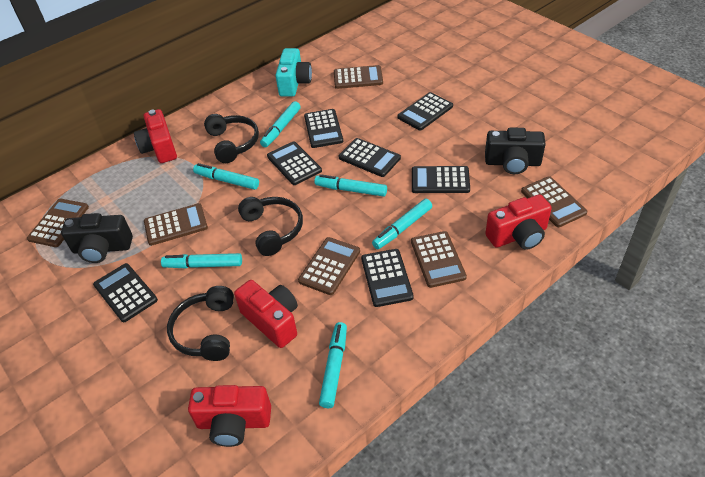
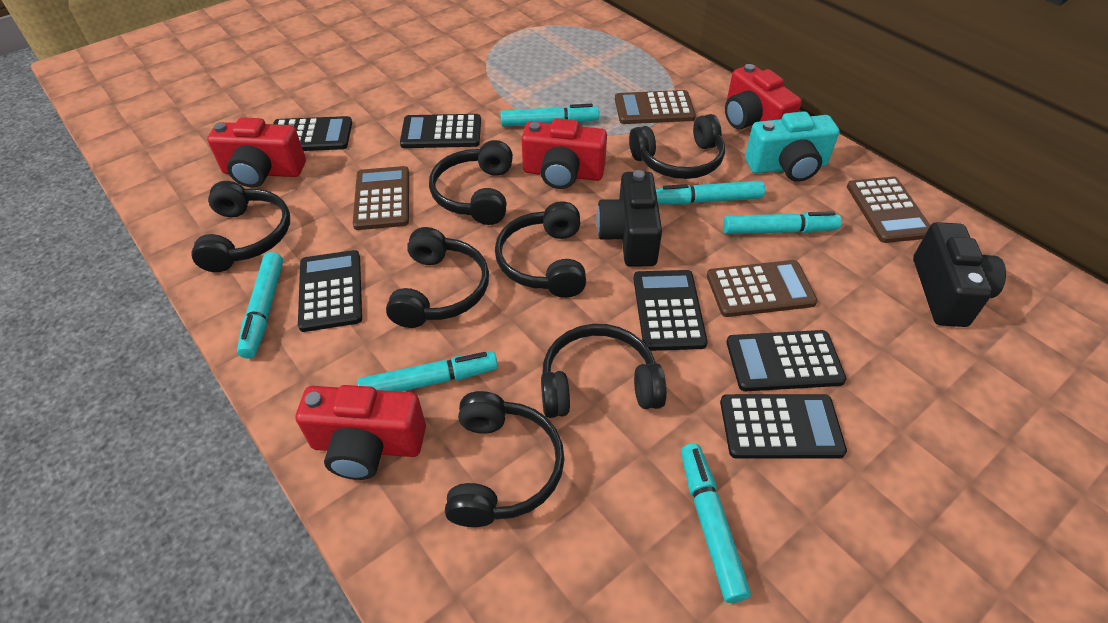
black calculator: 7 -> 6
black headphones: 3 -> 7
brown calculator: 6 -> 4

